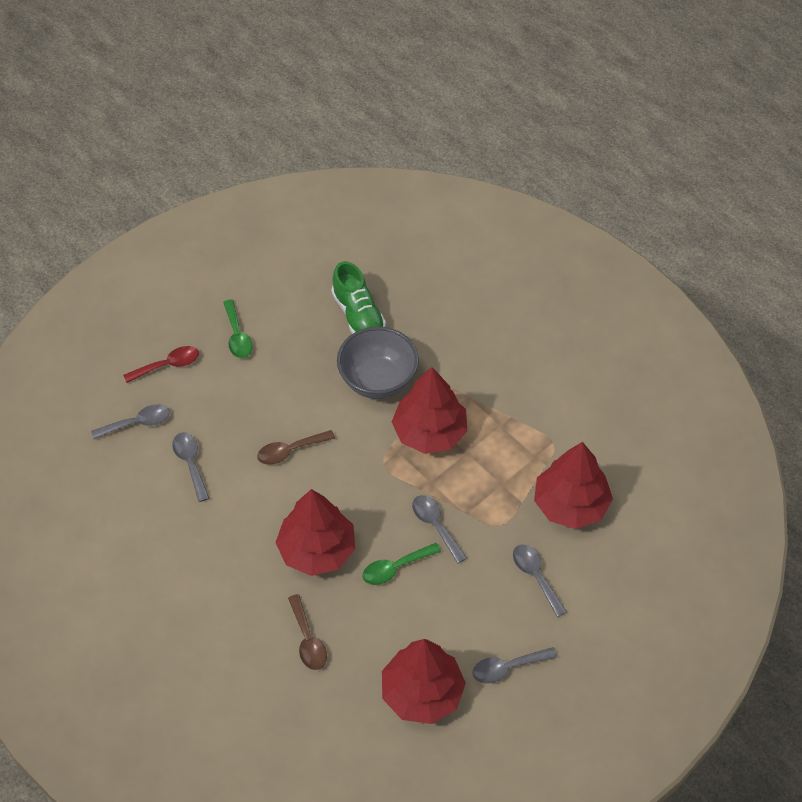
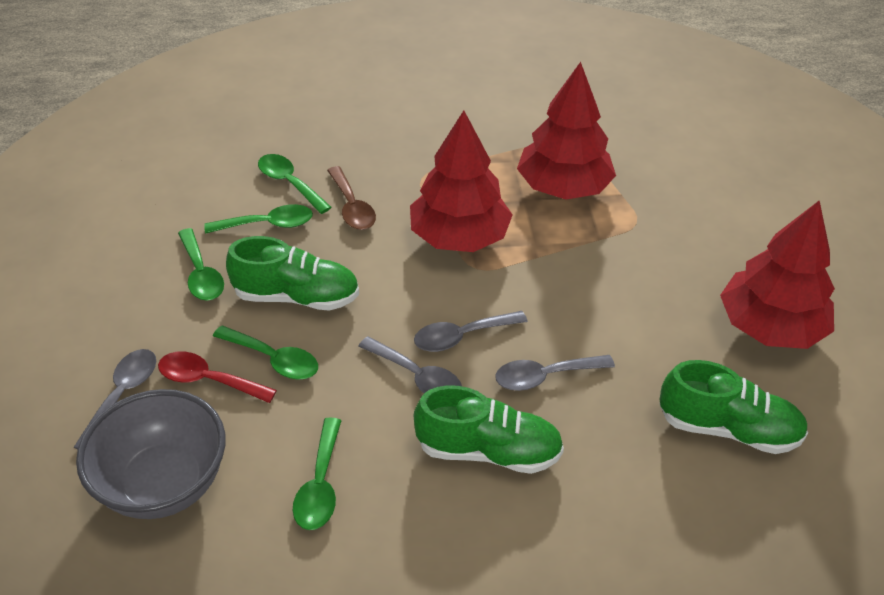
brown spoon: 2 -> 1
green shoe: 1 -> 3
green spoon: 2 -> 5
grey spoon: 5 -> 4
red tree: 4 -> 3

